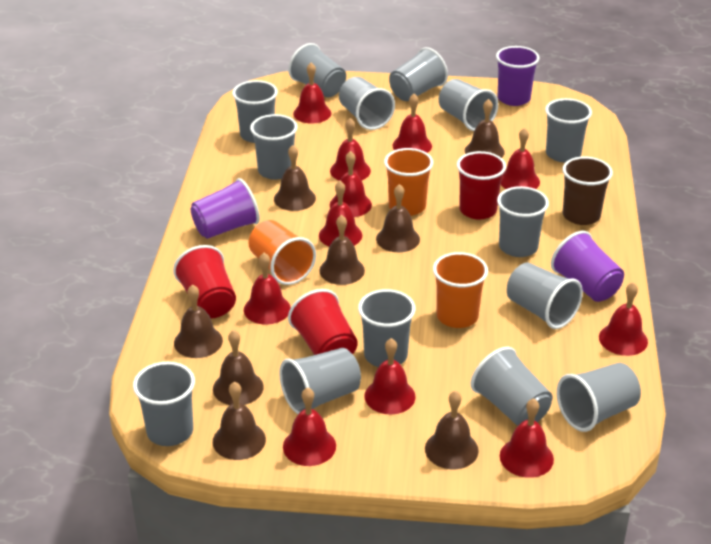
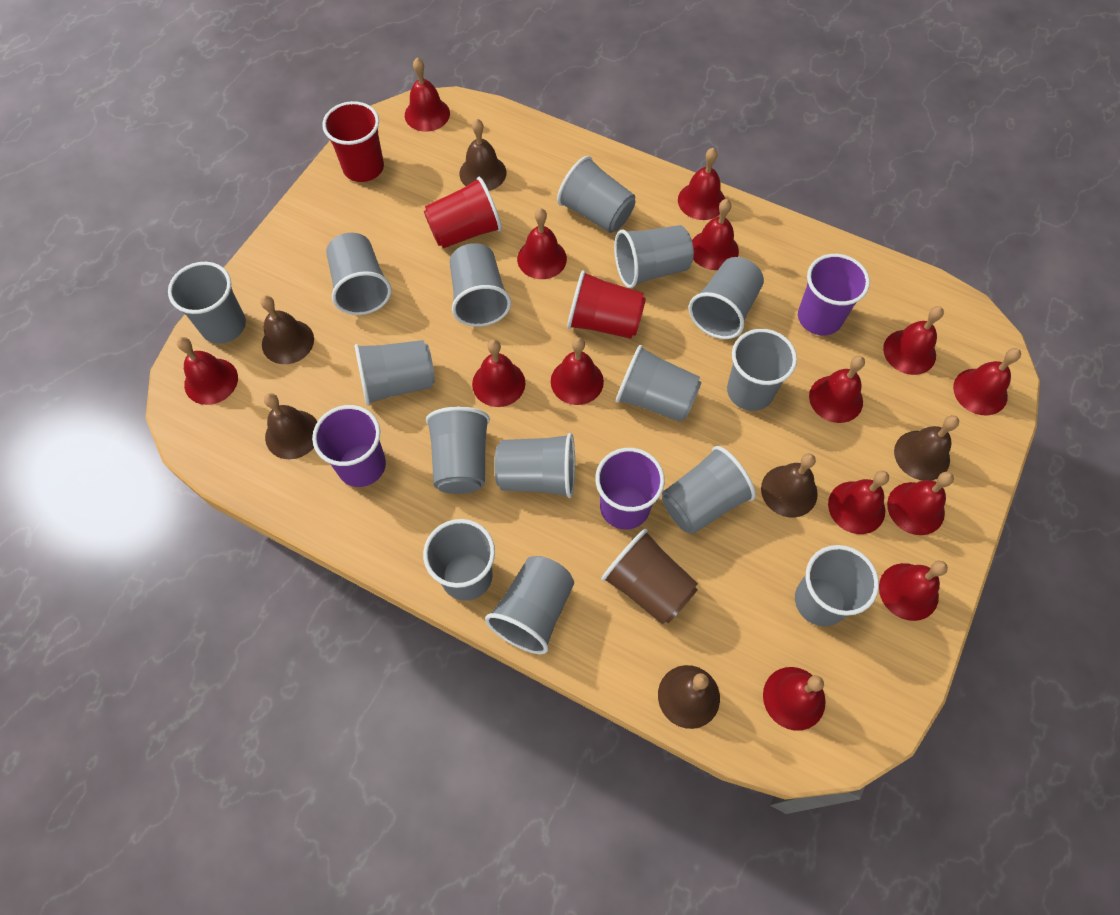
brown bell: 8 -> 6
grey cup: 14 -> 15
orange cup: 3 -> 0
red bell: 11 -> 14

